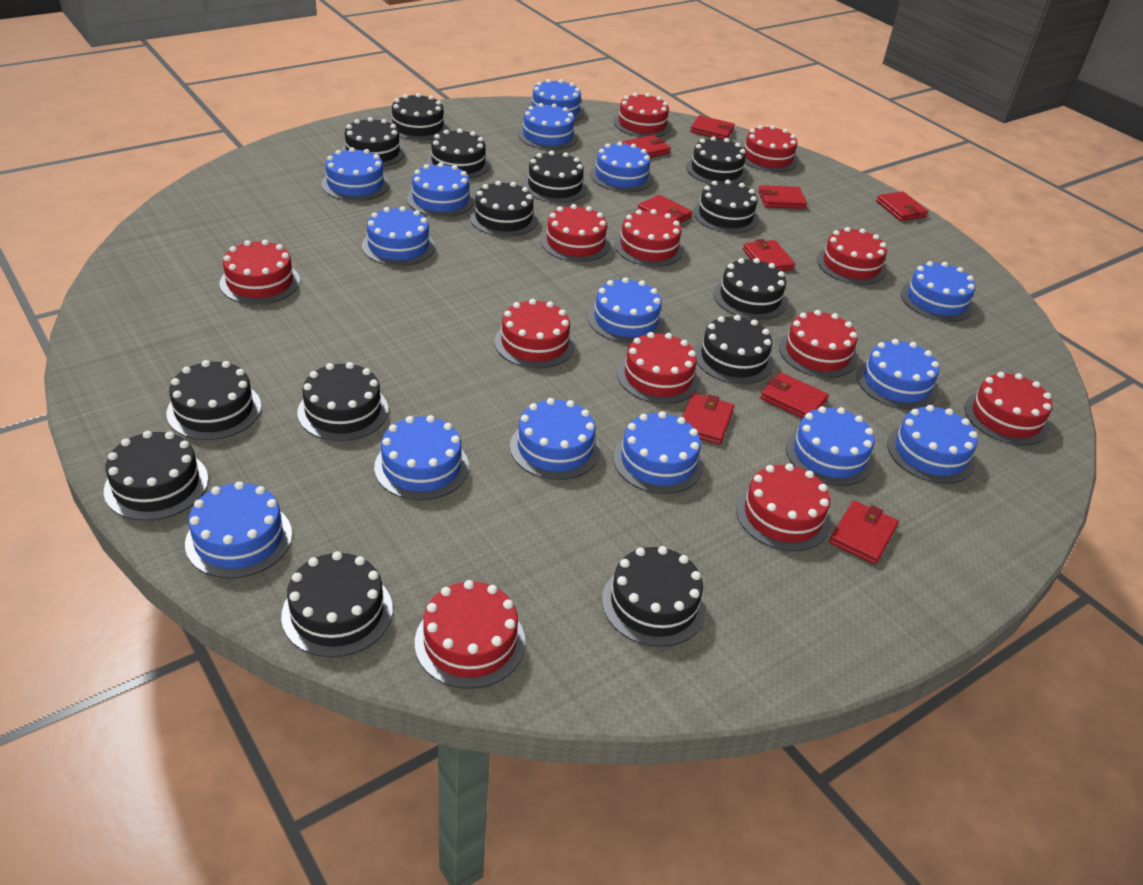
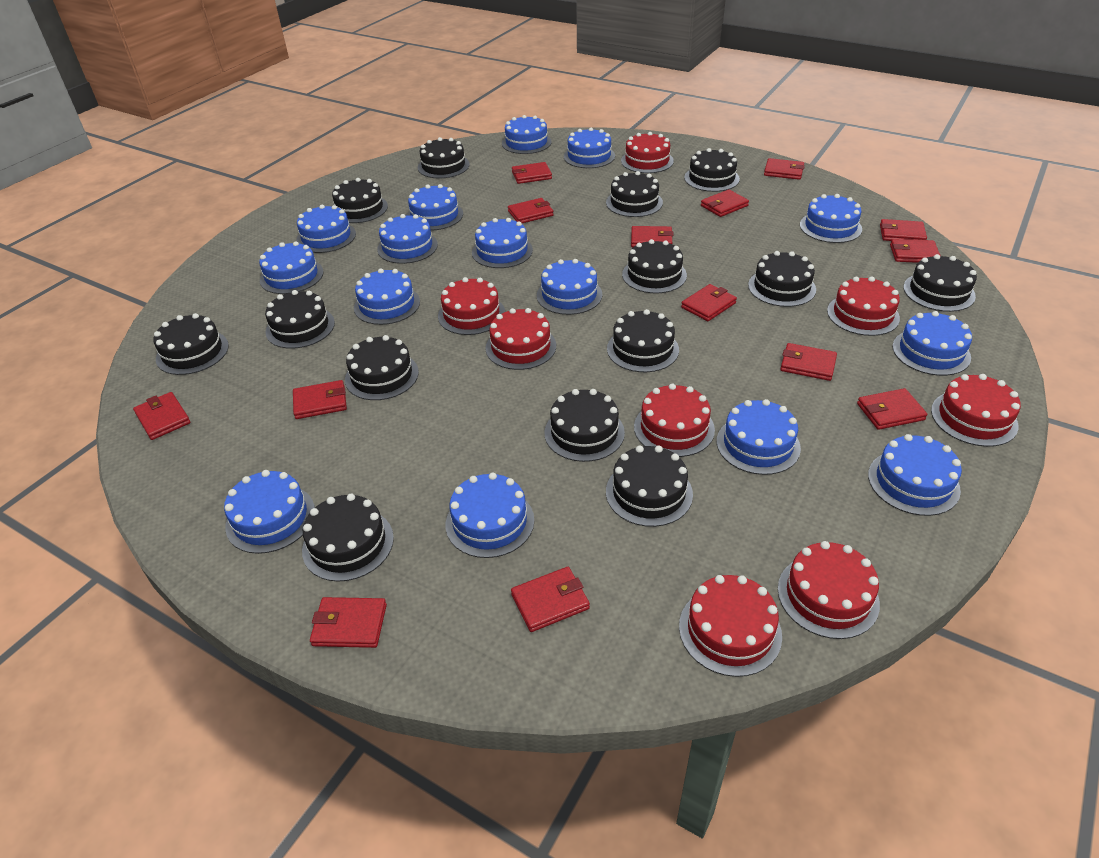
red cake: 12 -> 8
red wallet: 9 -> 14

